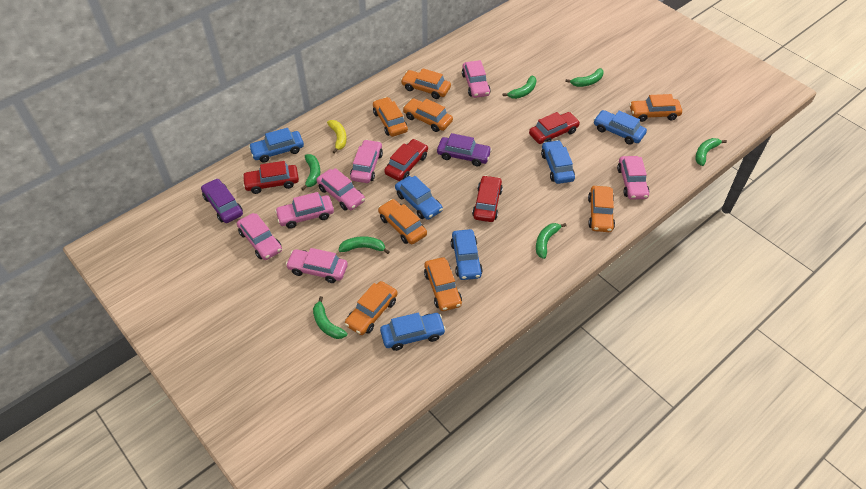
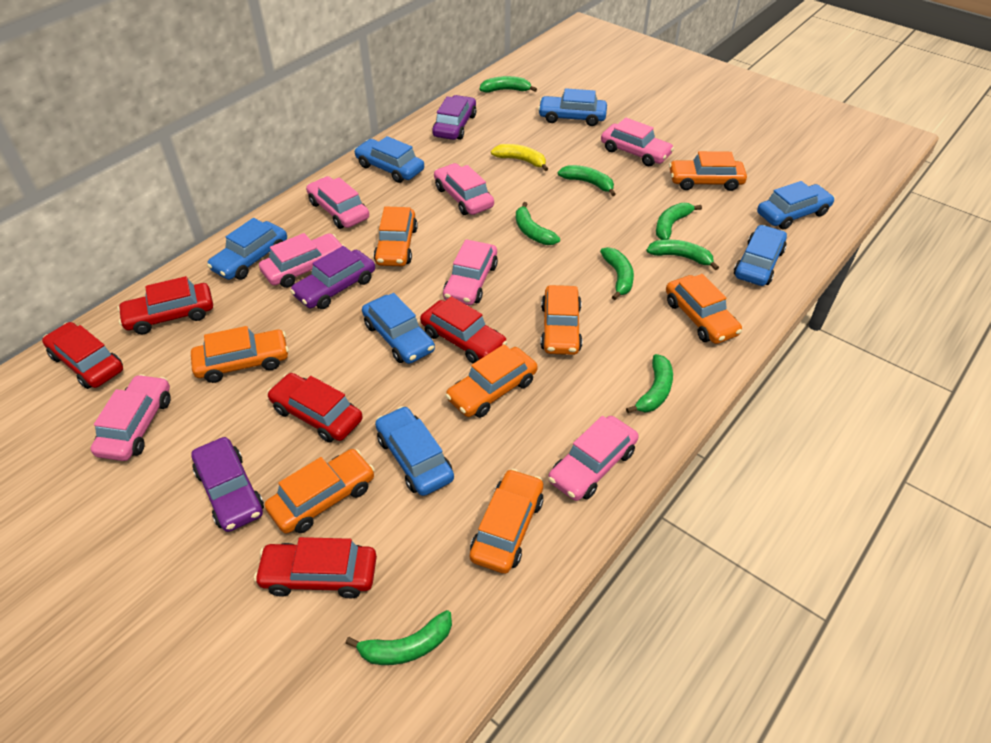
blue car: 6 -> 7
green banana: 7 -> 8
purple car: 2 -> 3
red car: 4 -> 5

